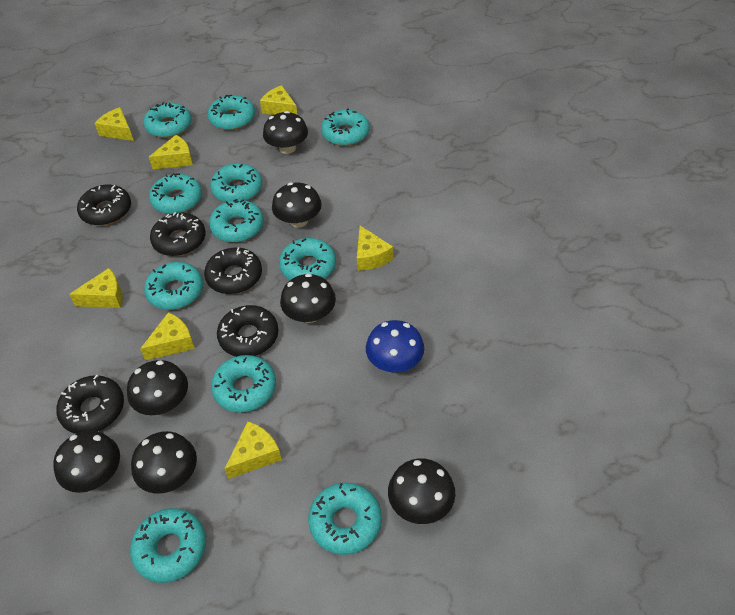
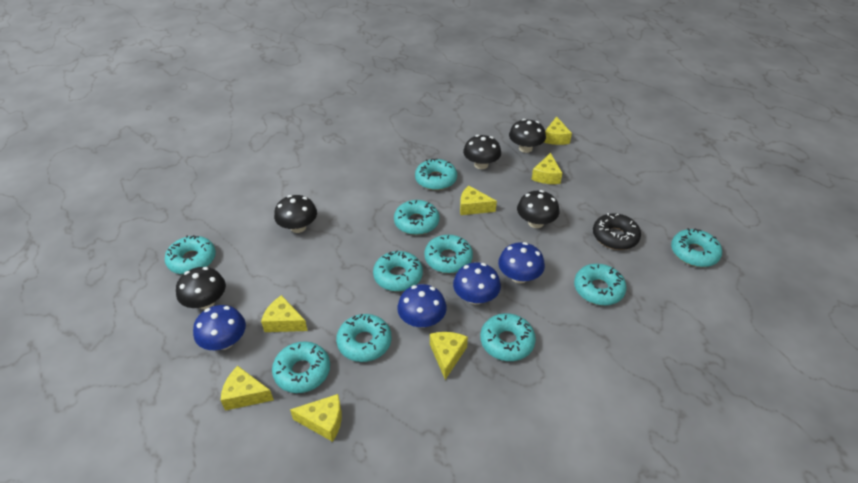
black donut: 5 -> 1
black mushroom: 7 -> 5
blue mushroom: 1 -> 4
turquoise donut: 11 -> 10

